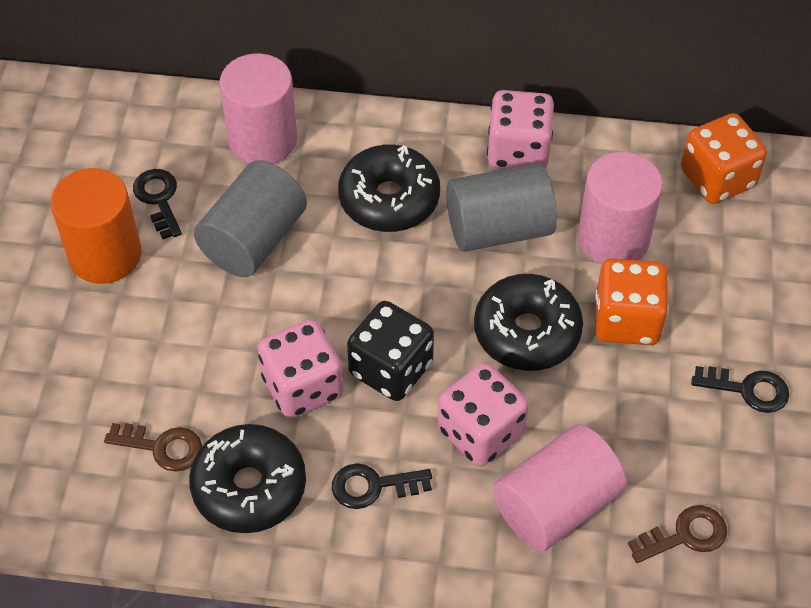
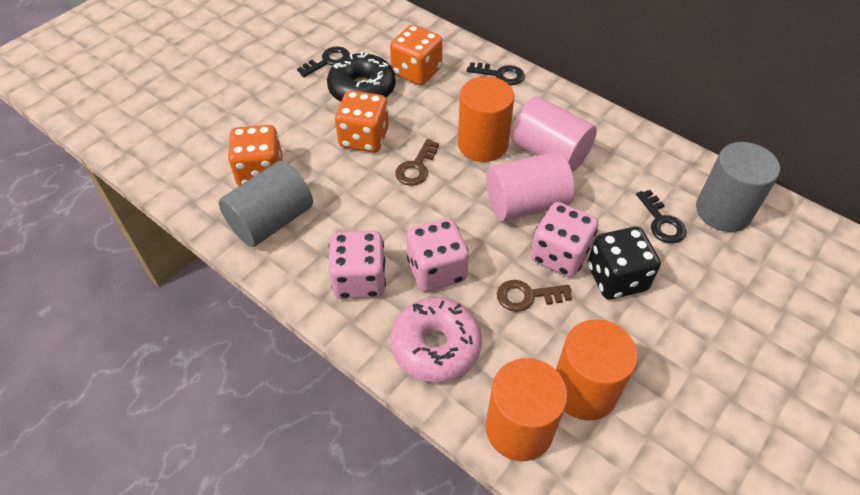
black donut: 3 -> 1
orange cylinder: 1 -> 3
orange dice: 2 -> 3
pink cylinder: 3 -> 2
pink donut: 0 -> 1

